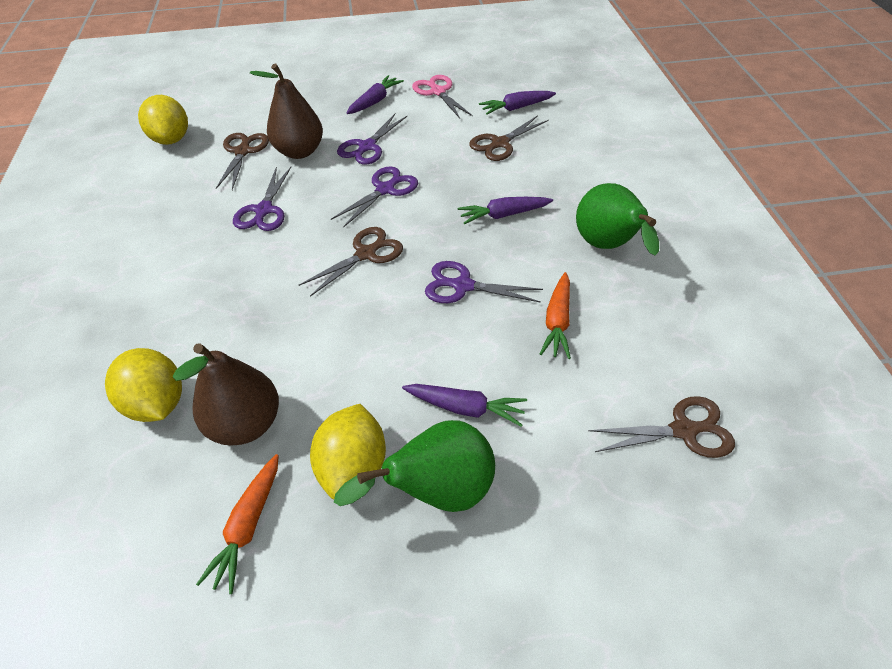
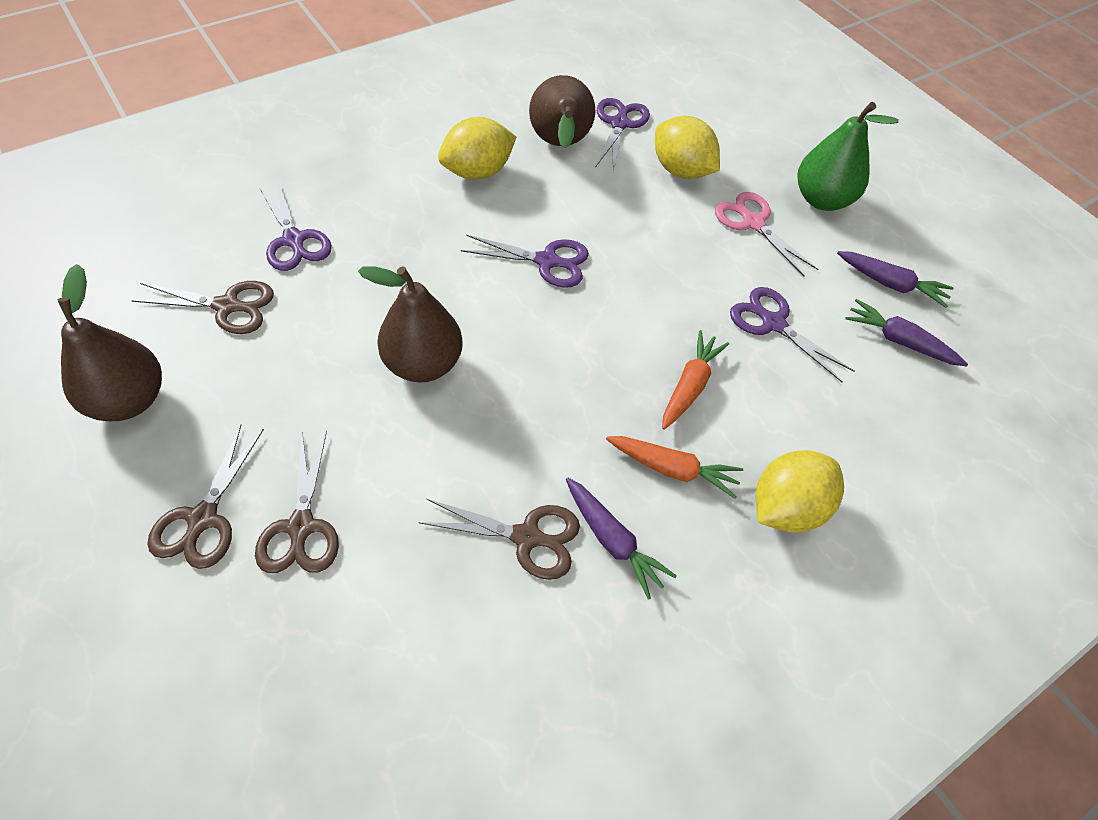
brown pear: 2 -> 3
green pear: 2 -> 1
purple carrot: 4 -> 3

